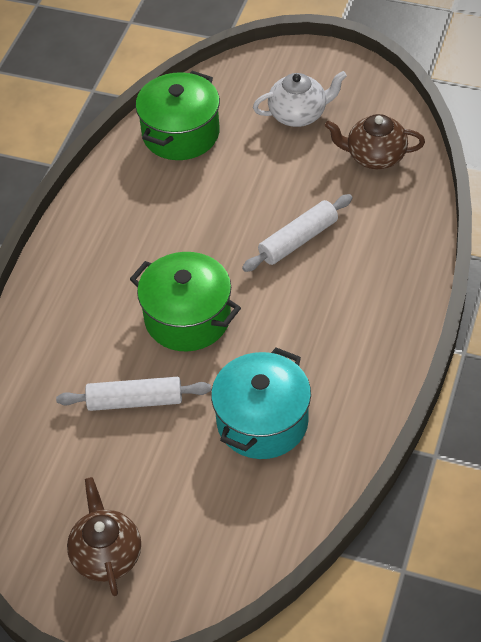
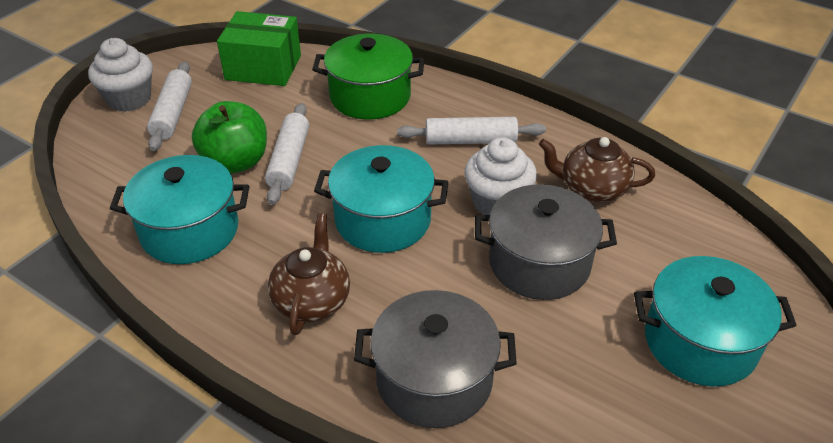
green apple: 0 -> 1
green box: 0 -> 1
green pot: 2 -> 1
grey pot: 0 -> 2
turquoise pot: 1 -> 3
white cupcake: 0 -> 2
white rolling pin: 2 -> 3
white teapot: 1 -> 0

